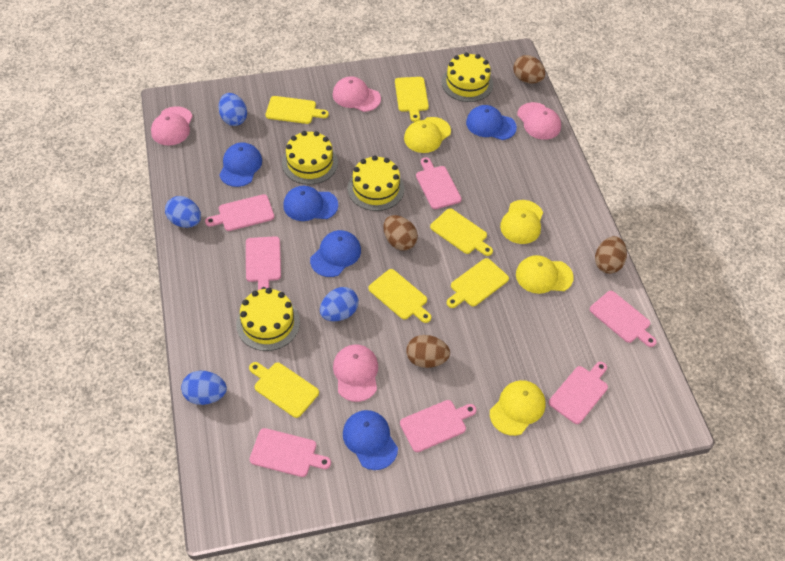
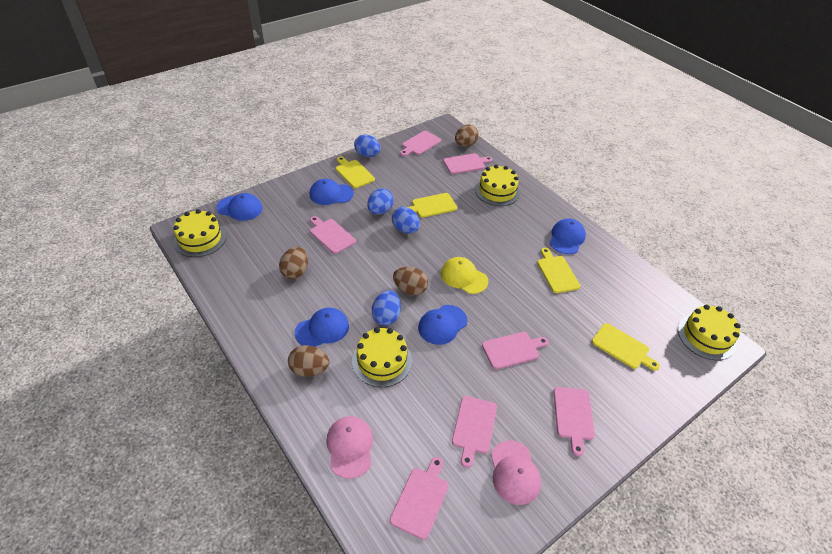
pink cap: 4 -> 2
yellow cap: 4 -> 1
yellow cutting board: 6 -> 4

